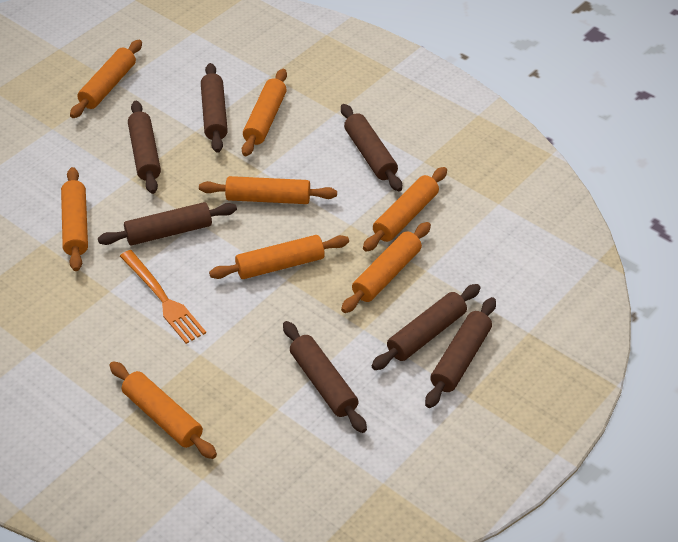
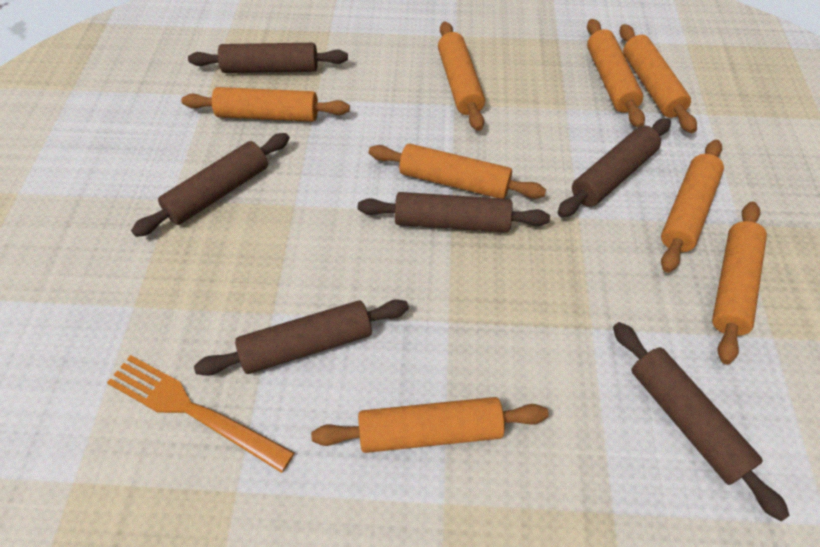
brown rolling pin: 7 -> 6

